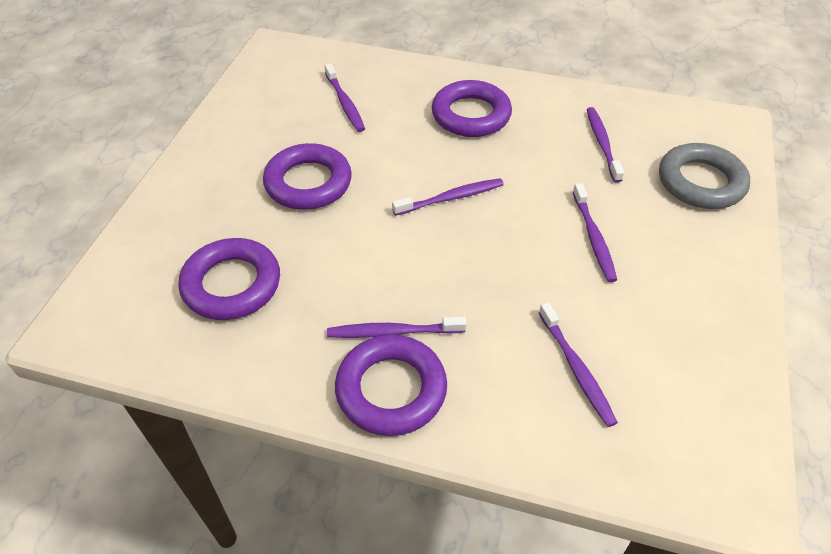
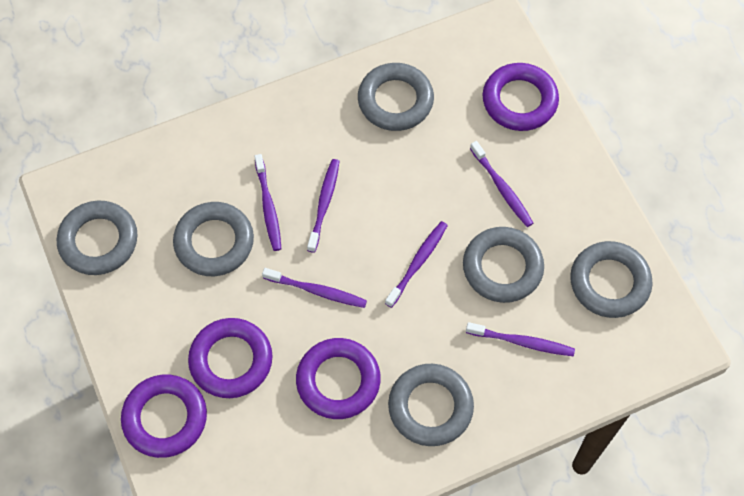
grey ring: 1 -> 6

